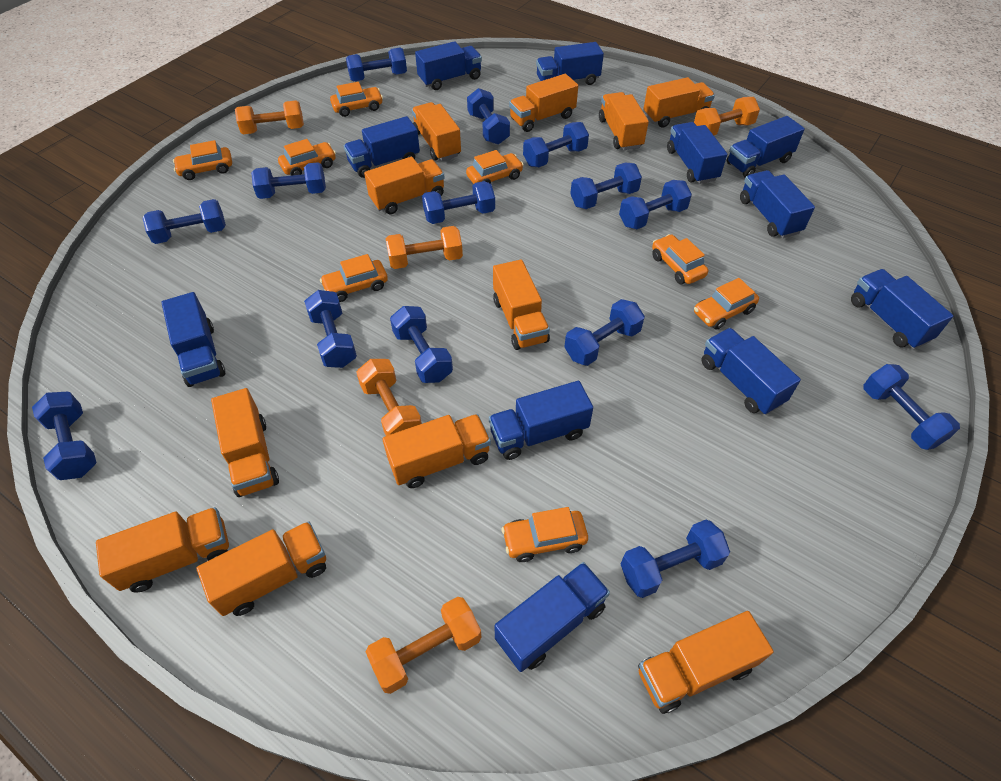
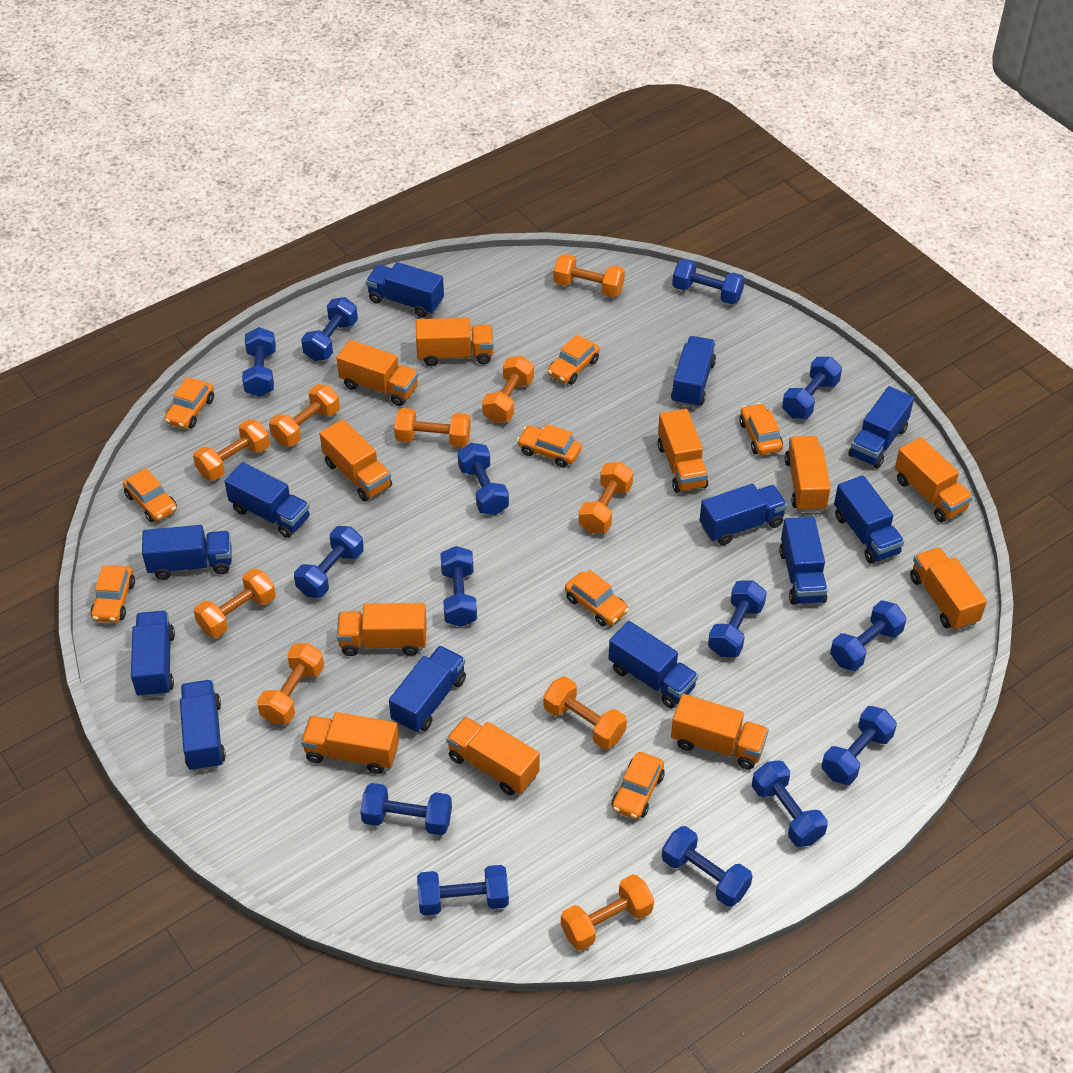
blue truck: 11 -> 12
orange dumbbell: 5 -> 10

